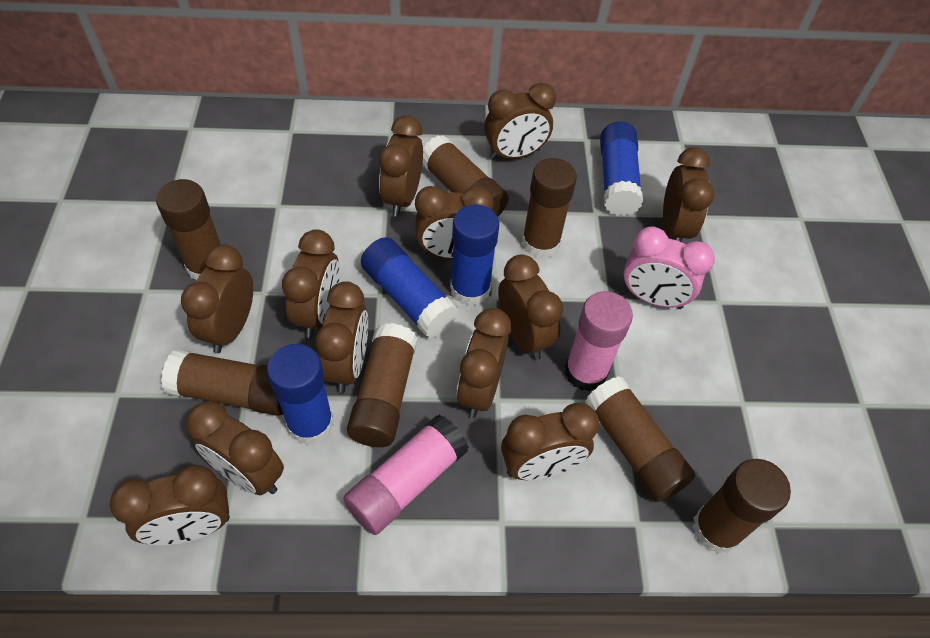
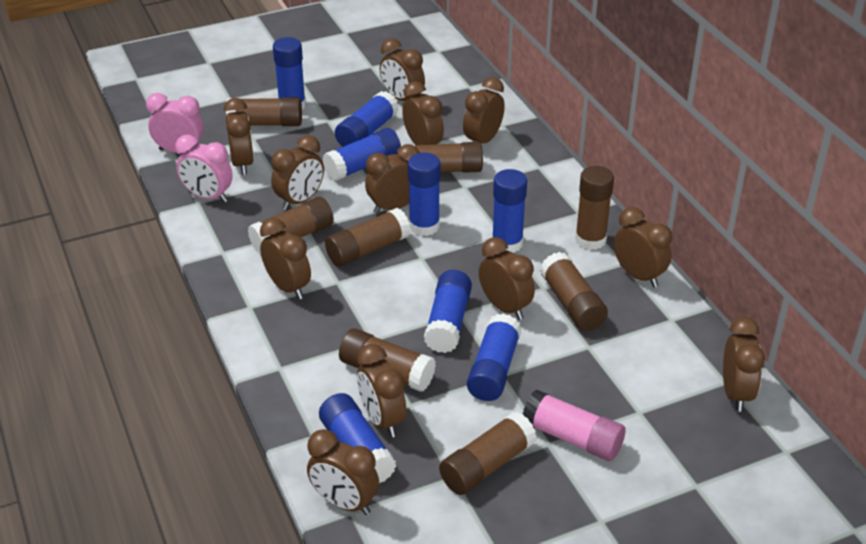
blue glue stick: 4 -> 8
brown glue stick: 7 -> 8
pink clock: 1 -> 2
pink glue stick: 2 -> 1

